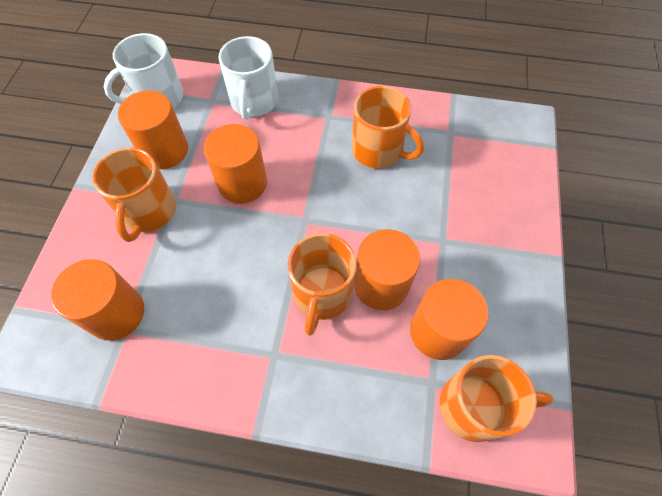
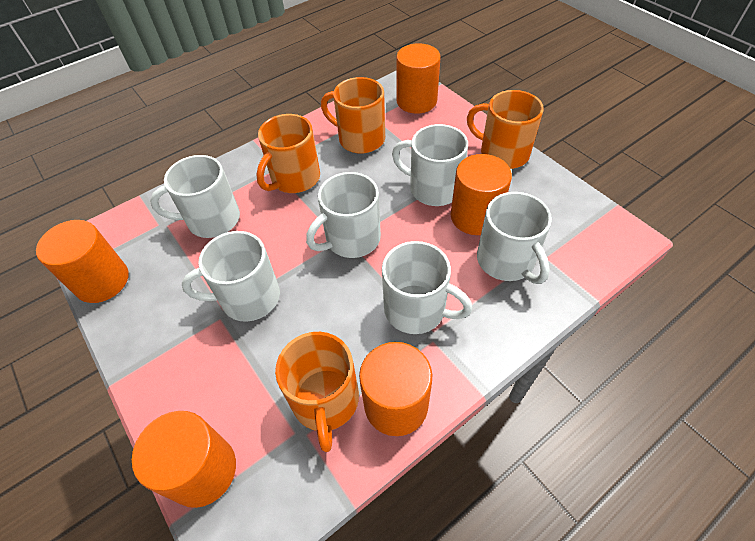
white mug: 2 -> 6

